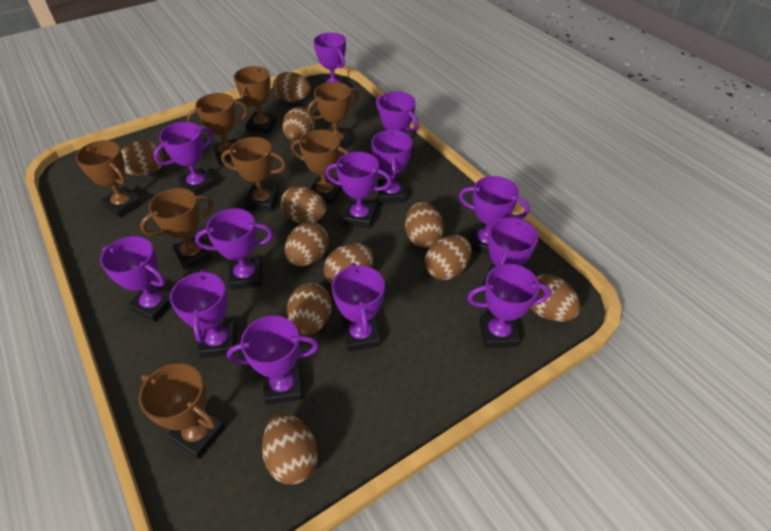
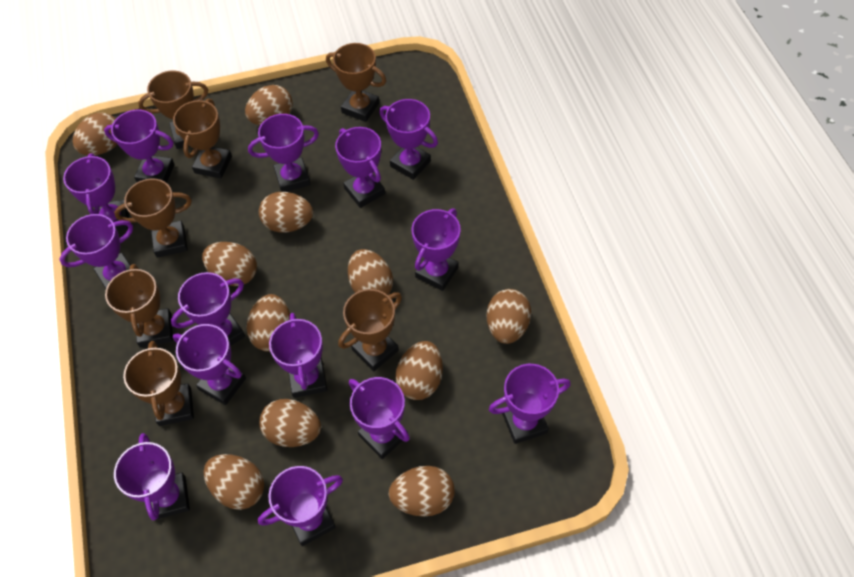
brown trophy: 8 -> 7
purple trophy: 13 -> 14

